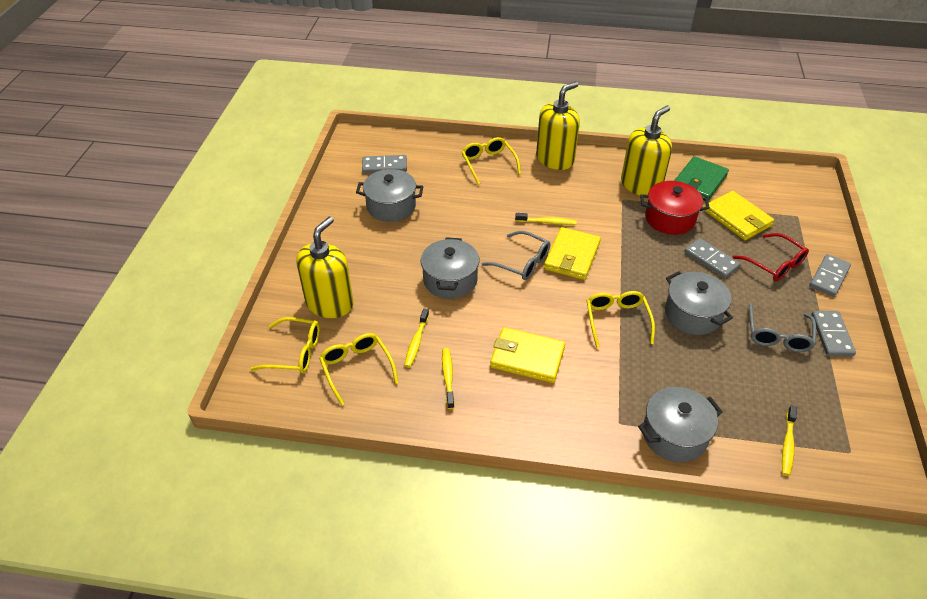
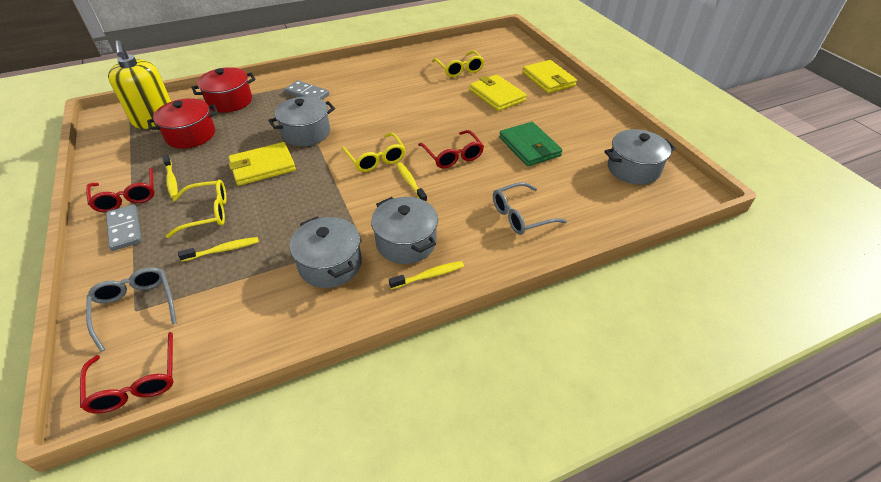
grey domino: 4 -> 2
red glasses: 1 -> 3
red pot: 1 -> 2
yellow glasses: 4 -> 3
yellow soap dispenser: 3 -> 1

